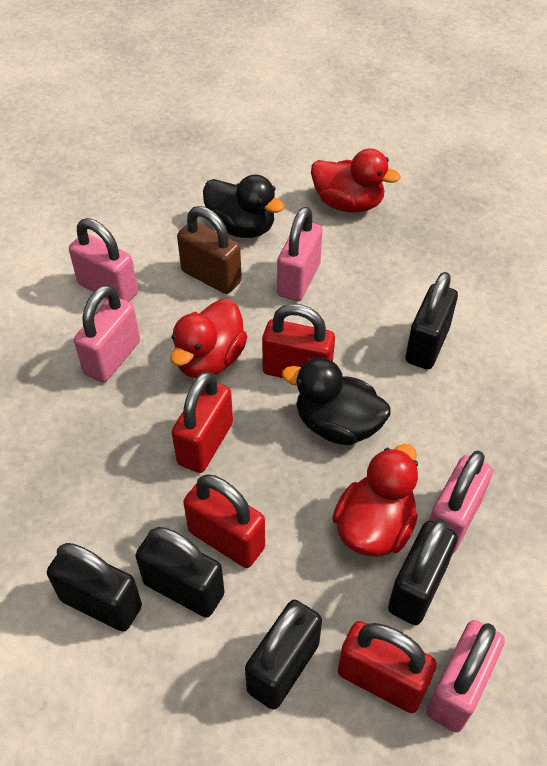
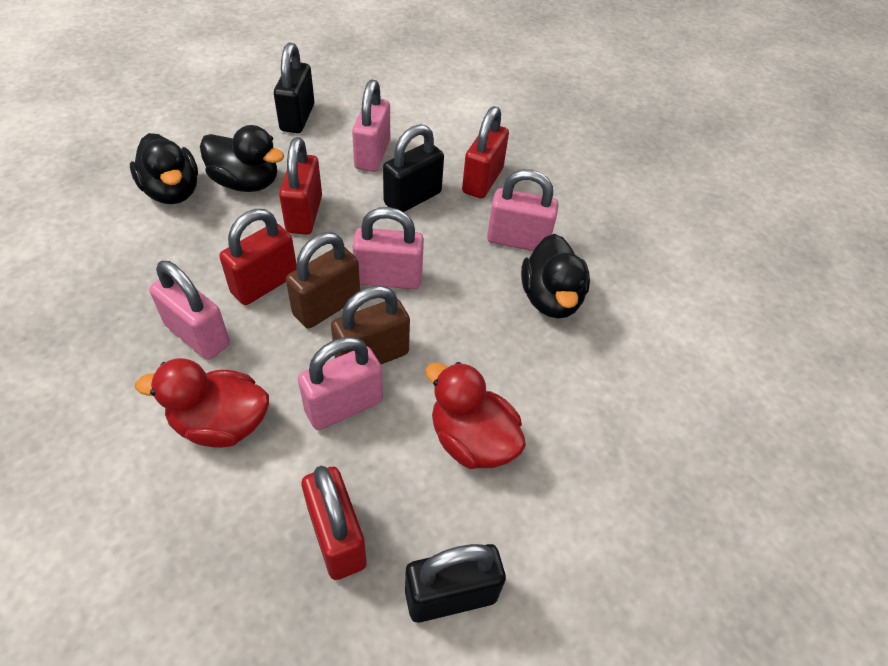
black duck: 2 -> 3
black padlock: 5 -> 3
brown padlock: 1 -> 2
red duck: 3 -> 2

